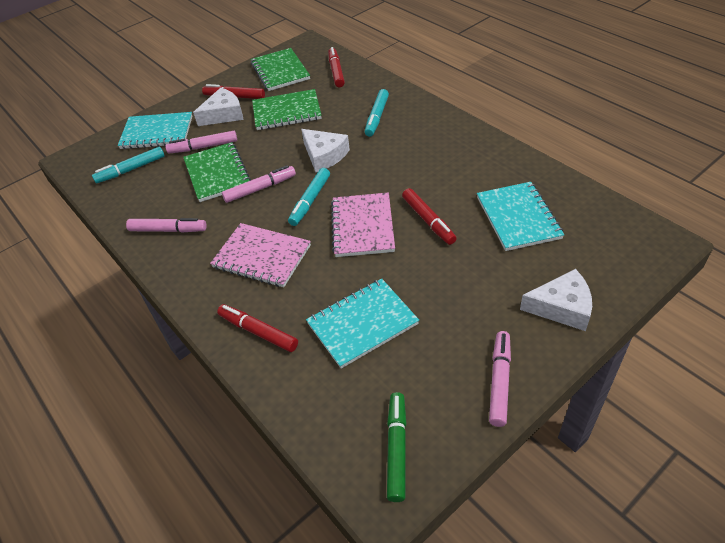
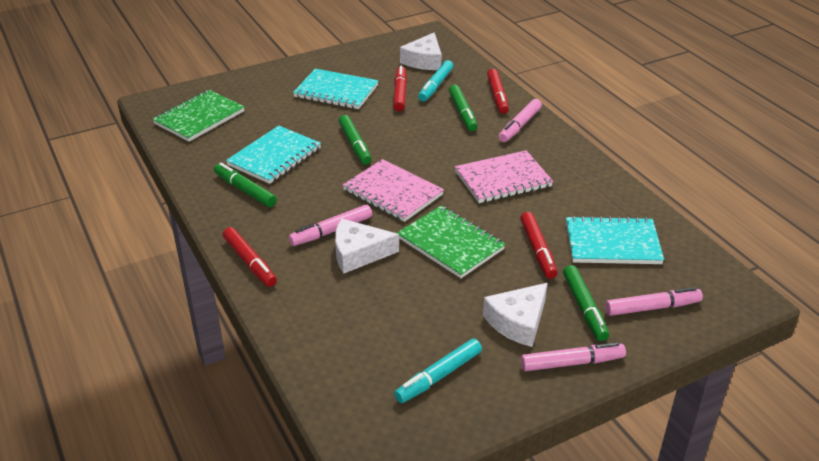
green marker: 1 -> 4
green notebook: 3 -> 2
turquoise marker: 3 -> 2

